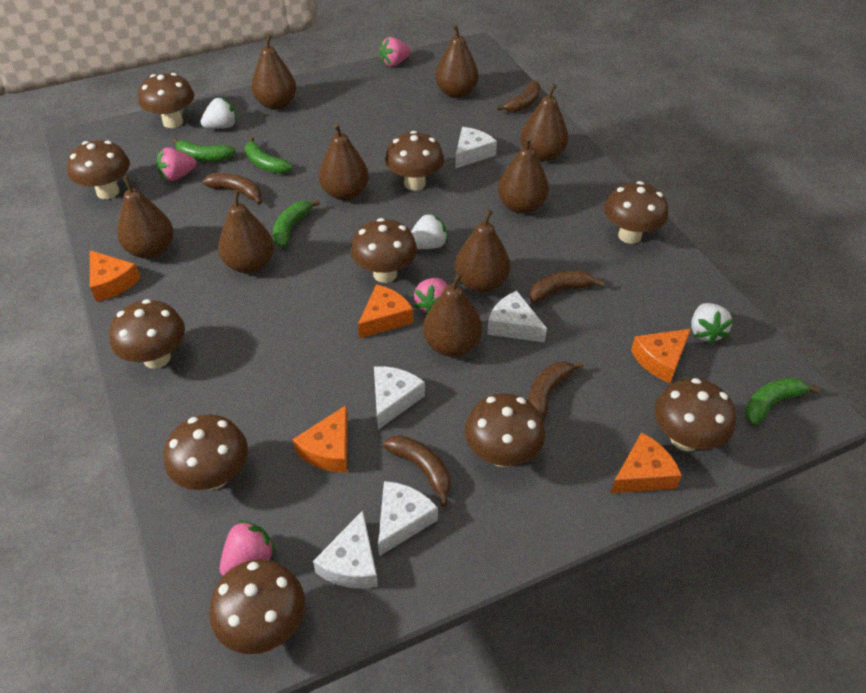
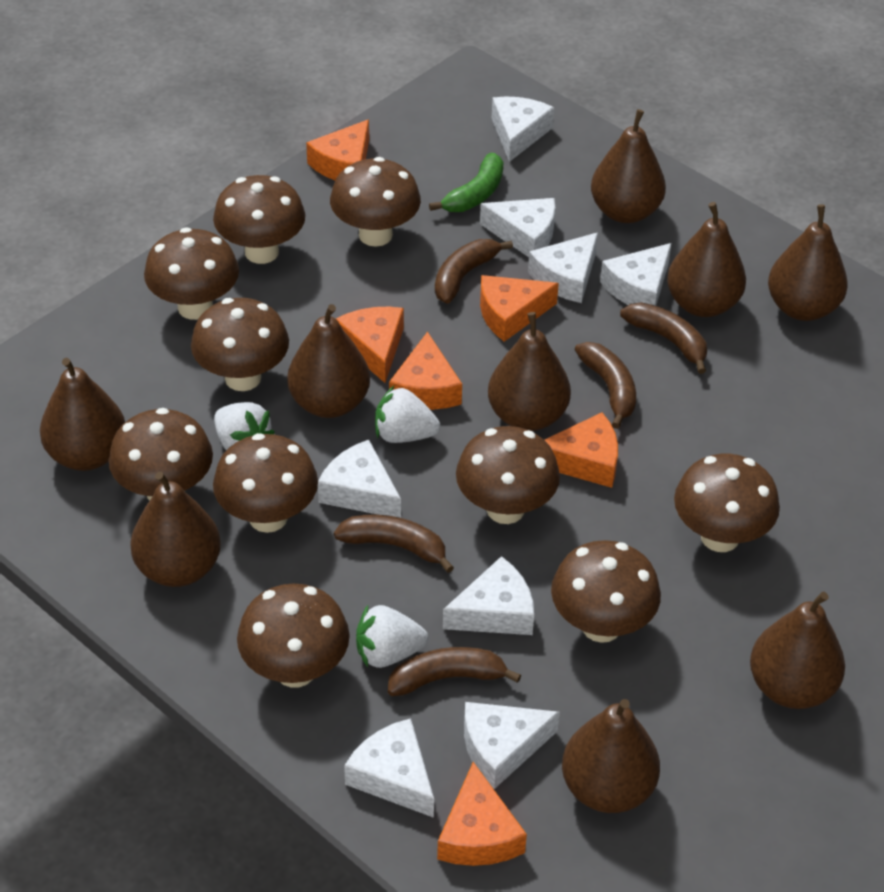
green banana: 4 -> 1
orange cheese: 5 -> 6
pink strawberry: 4 -> 0
white cheese: 5 -> 8

